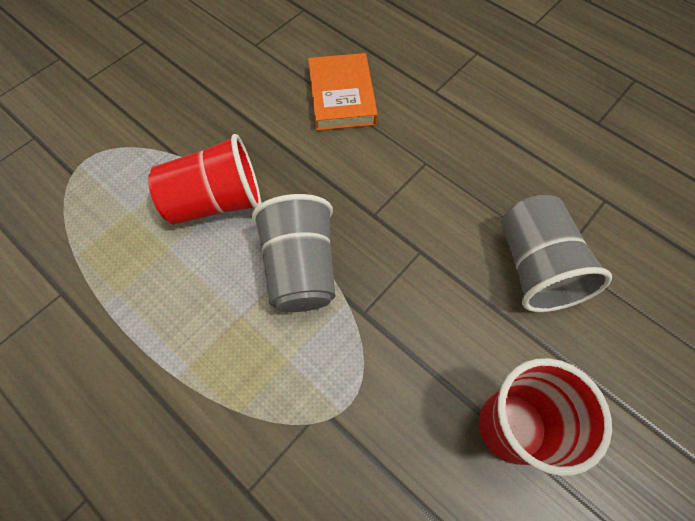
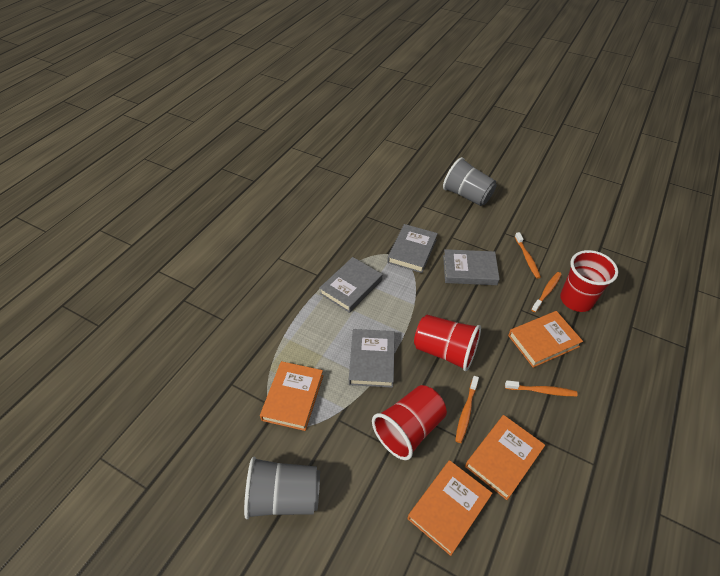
grey book: 0 -> 4
orange book: 1 -> 4
orange toothbrush: 0 -> 4
red cup: 2 -> 3

